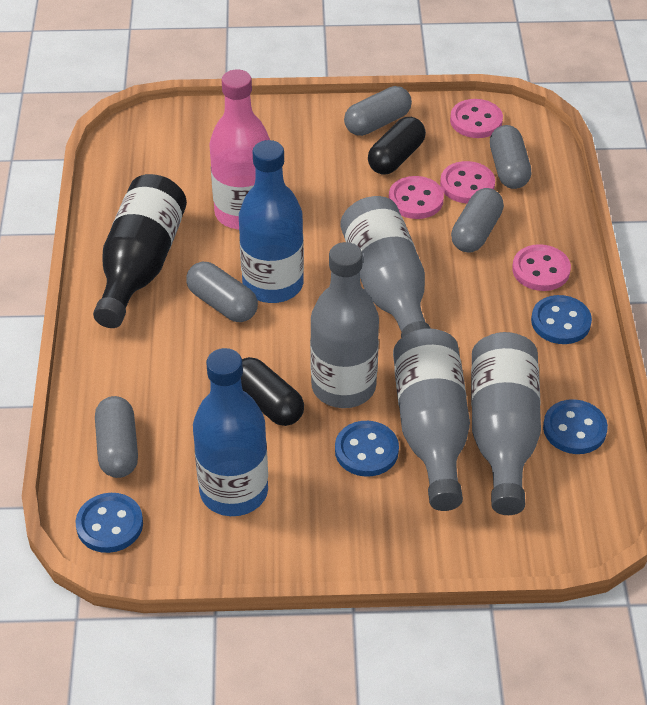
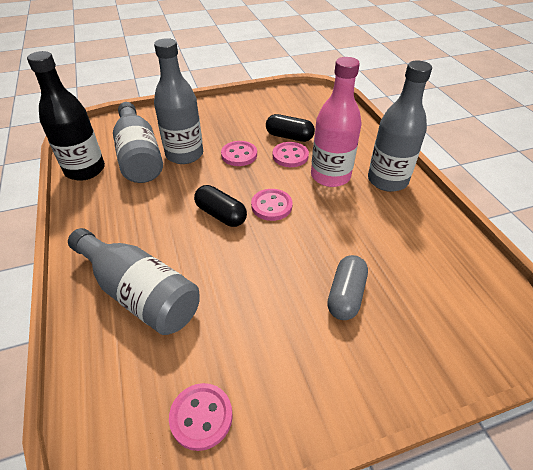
blue bottle: 2 -> 0
blue button: 4 -> 0
grey capsule: 5 -> 1

